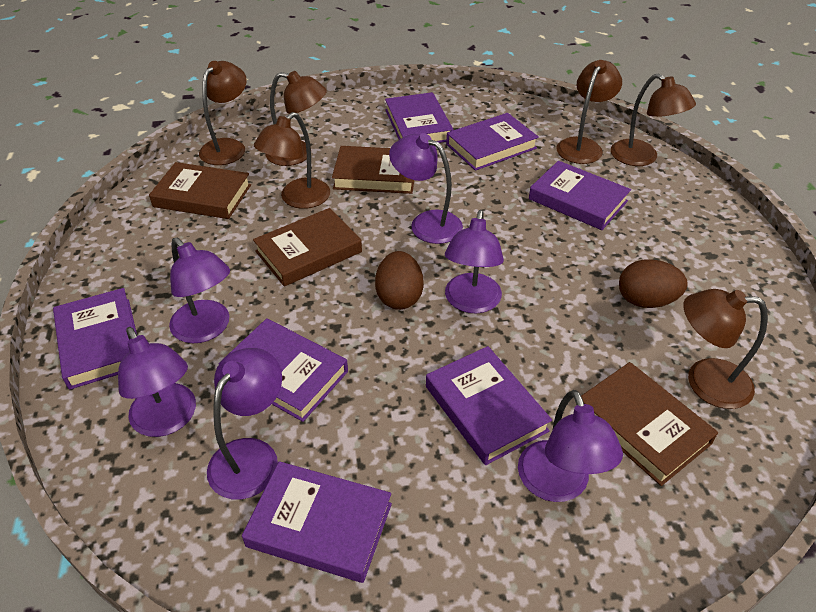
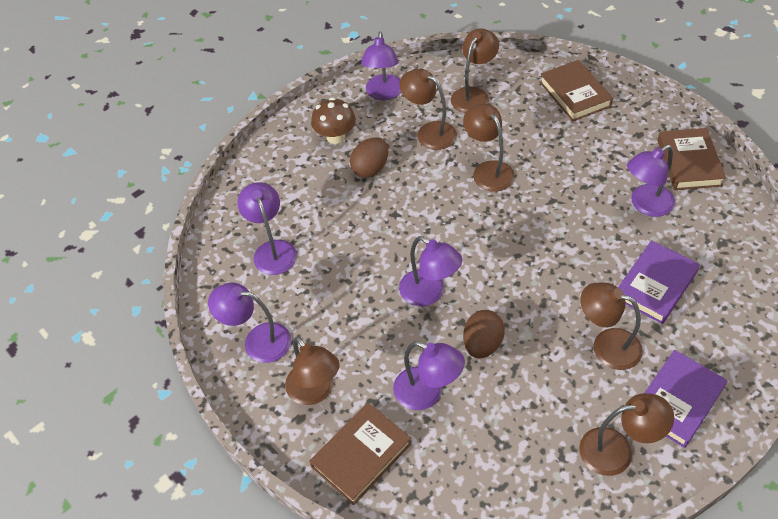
brown book: 4 -> 3
brown mushroom: 0 -> 1
purple book: 7 -> 2

